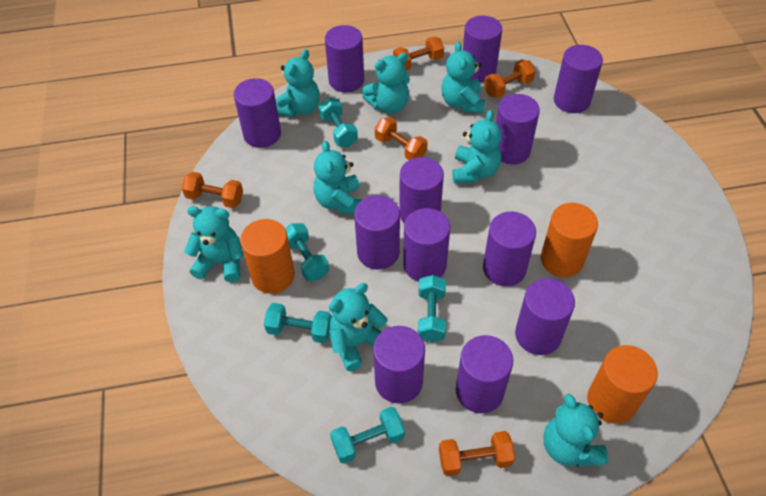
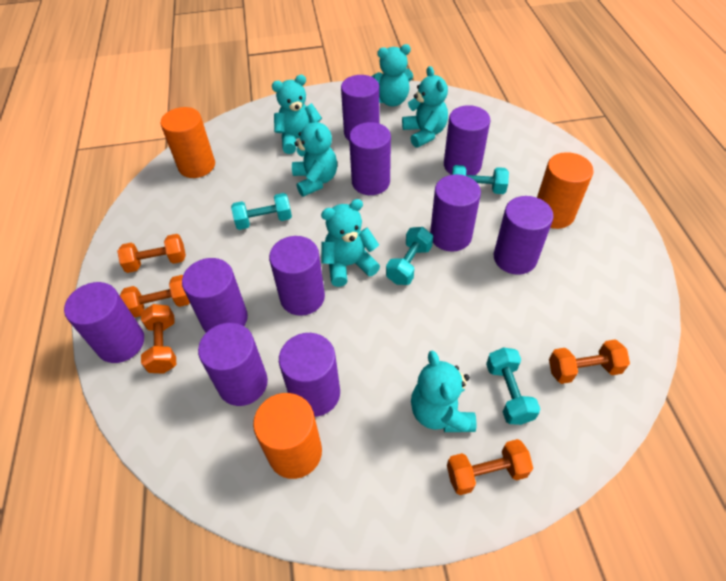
purple cylinder: 12 -> 10
turquoise dumbbell: 5 -> 4
turquoise teddy bear: 8 -> 6

